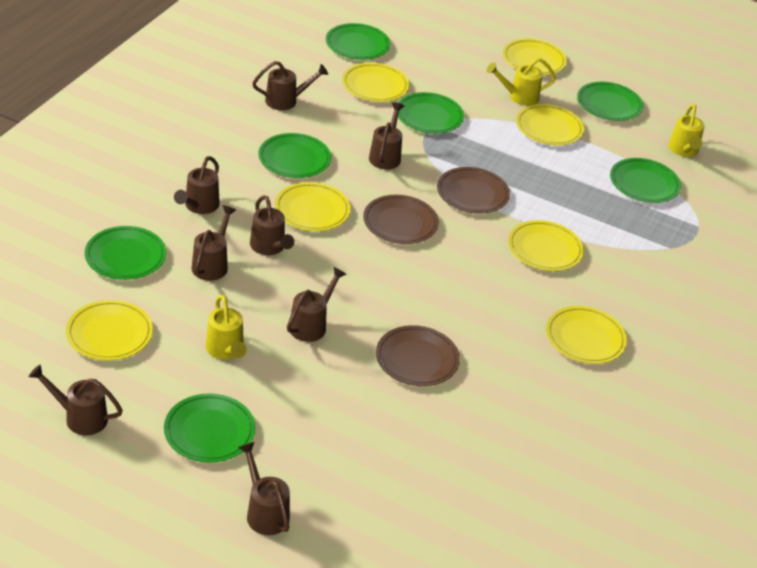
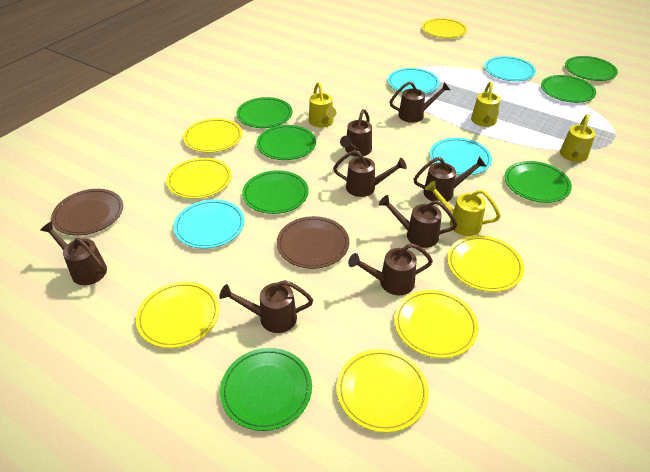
brown plate: 3 -> 2
turquoise plate: 0 -> 4
yellow watering can: 3 -> 4

